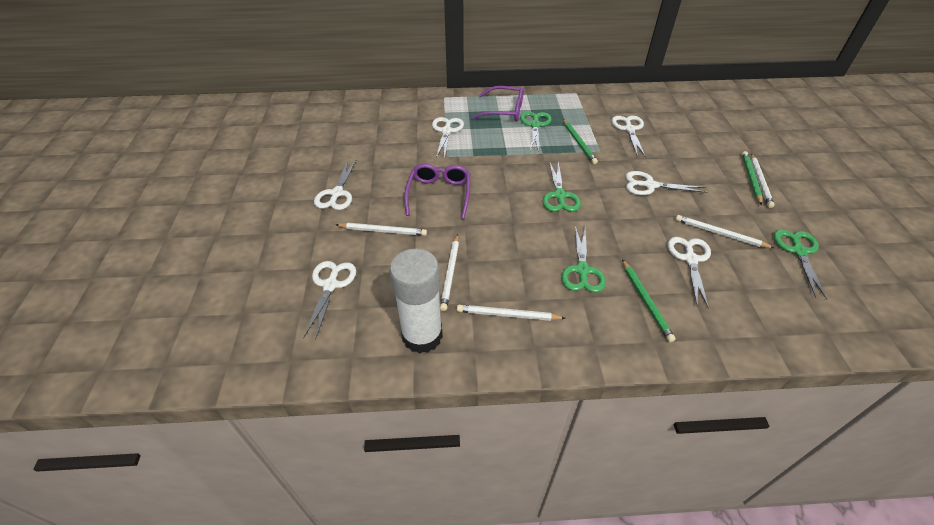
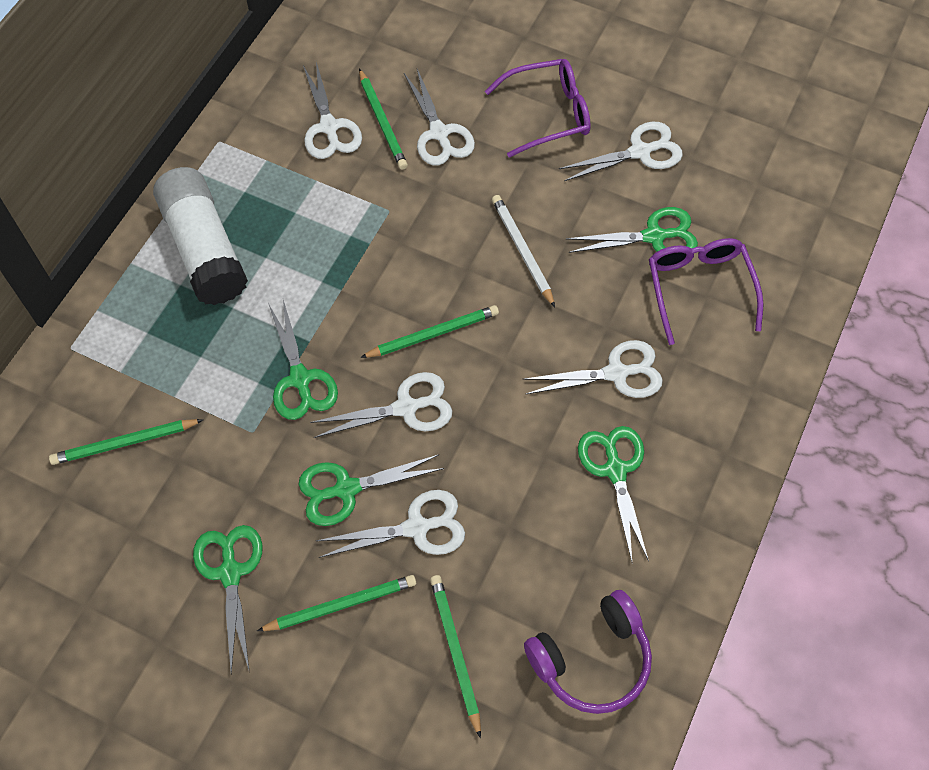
green pencil: 3 -> 5
green scissors: 4 -> 5
purple headphones: 0 -> 1
white pencil: 5 -> 1

